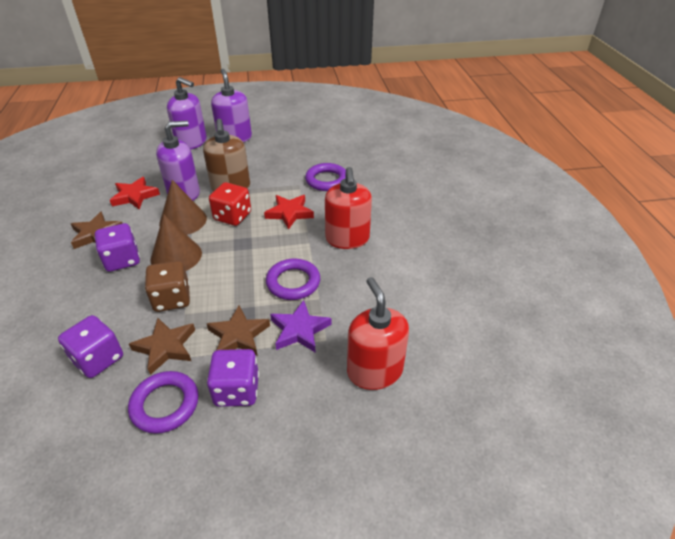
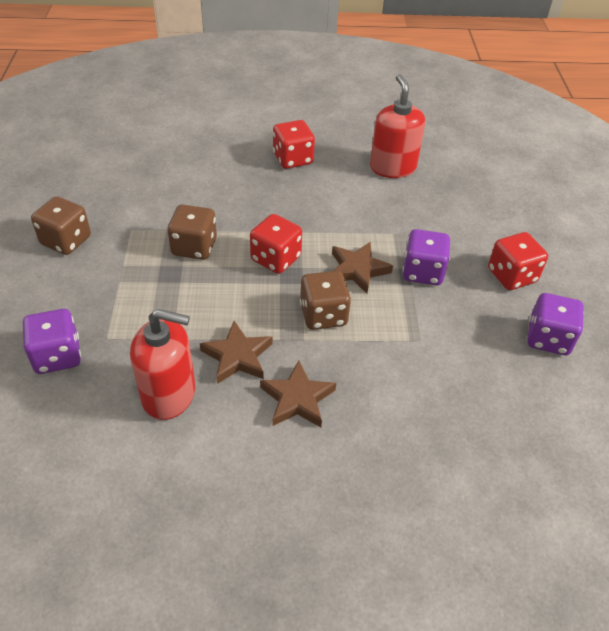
brown cone: 2 -> 0
brown dice: 1 -> 3
brown soap dispenser: 1 -> 0
purple ring: 3 -> 0
purple soap dispenser: 3 -> 0
purple star: 1 -> 0
red dice: 1 -> 3
red star: 2 -> 0

